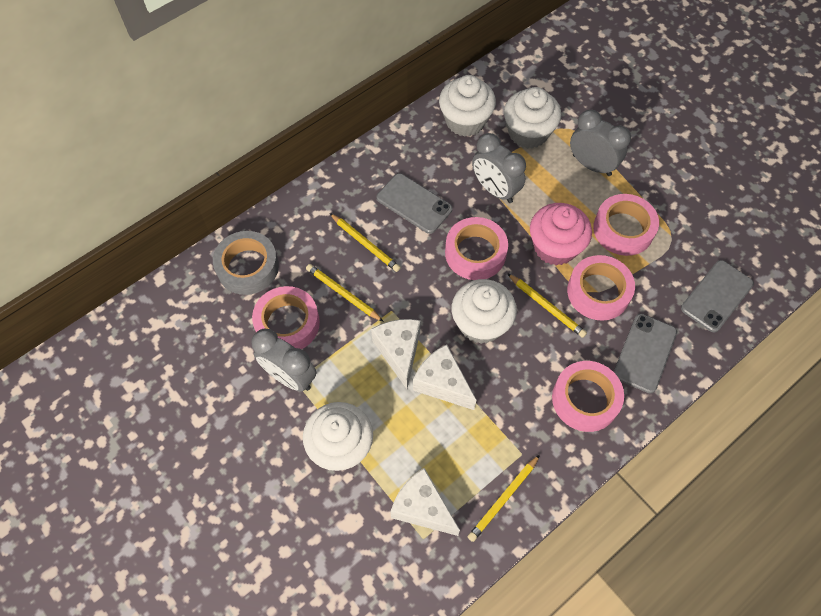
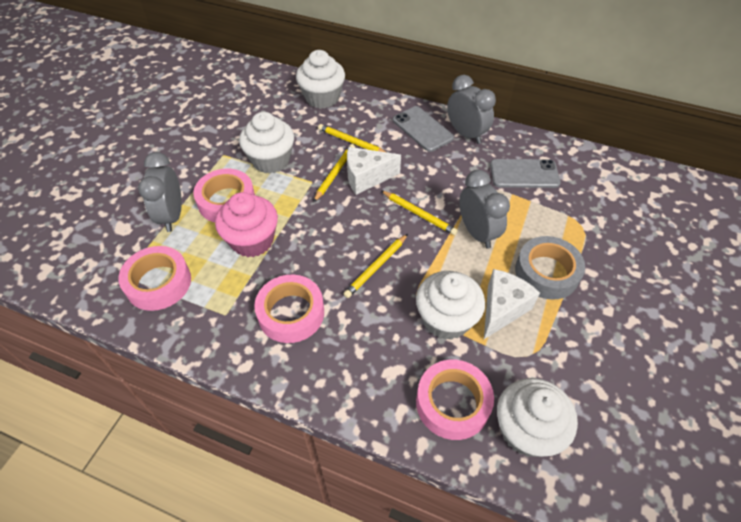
grey phone: 3 -> 2
pink tape: 5 -> 4
white cheese: 3 -> 2

